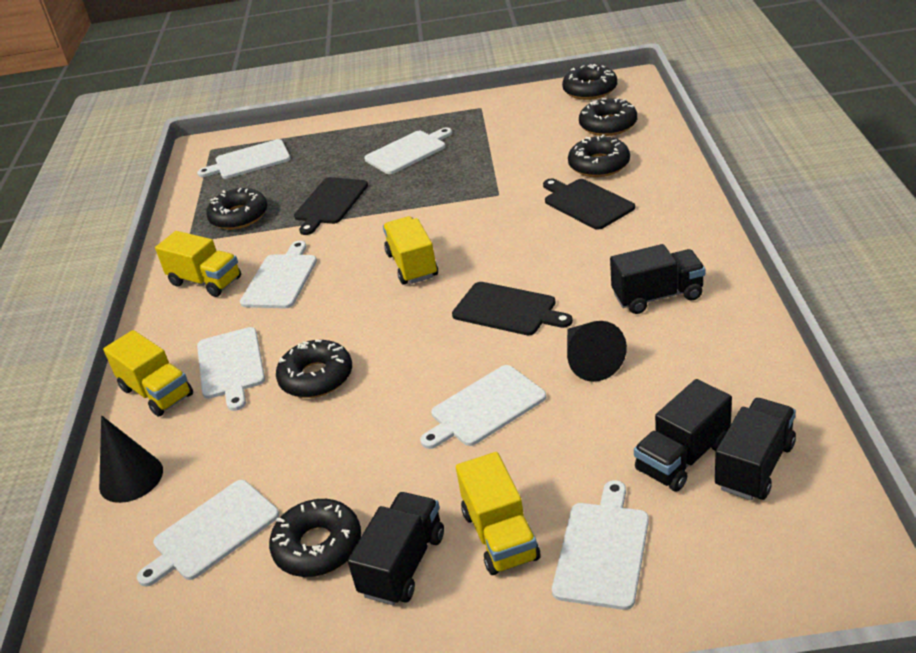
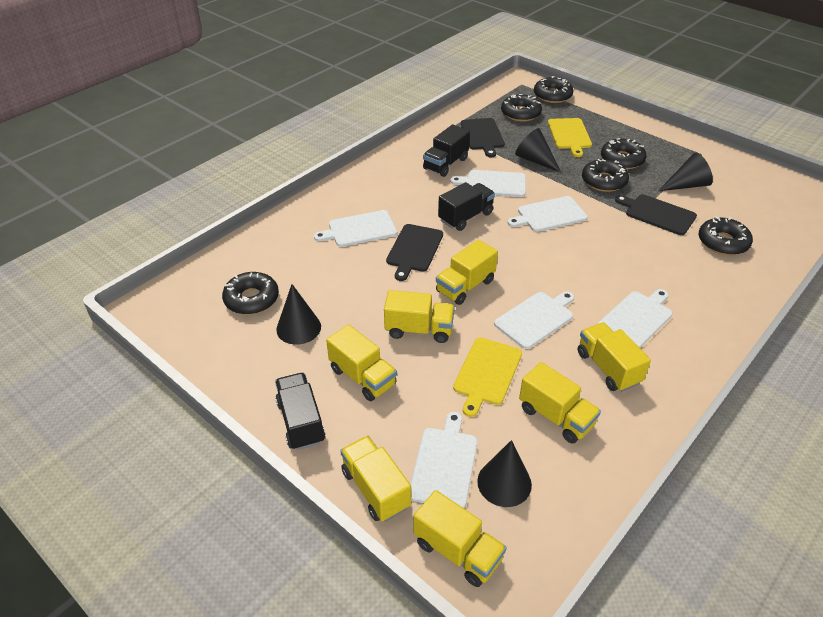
black cone: 2 -> 4
black truck: 4 -> 3
white cutting board: 7 -> 6
yellow cutting board: 0 -> 2
yellow truck: 4 -> 7

